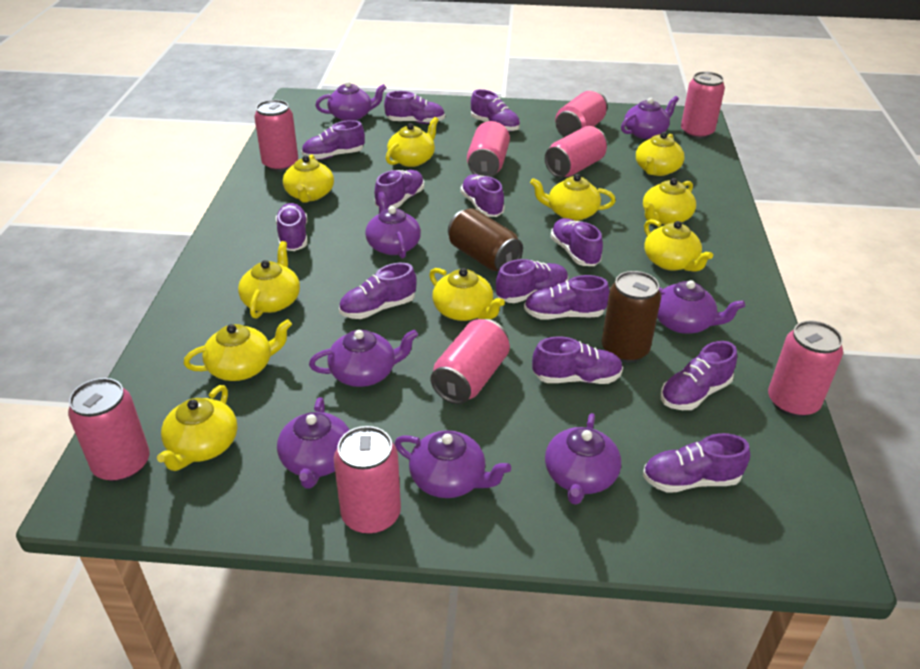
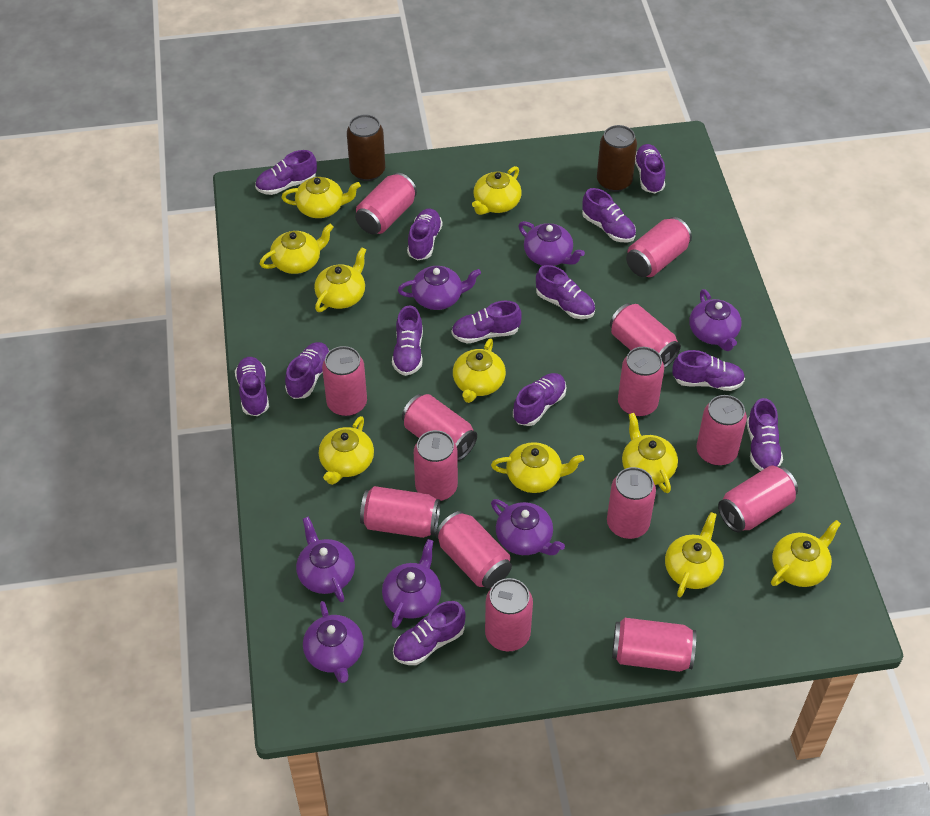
pink can: 9 -> 14
purple teapot: 8 -> 7

